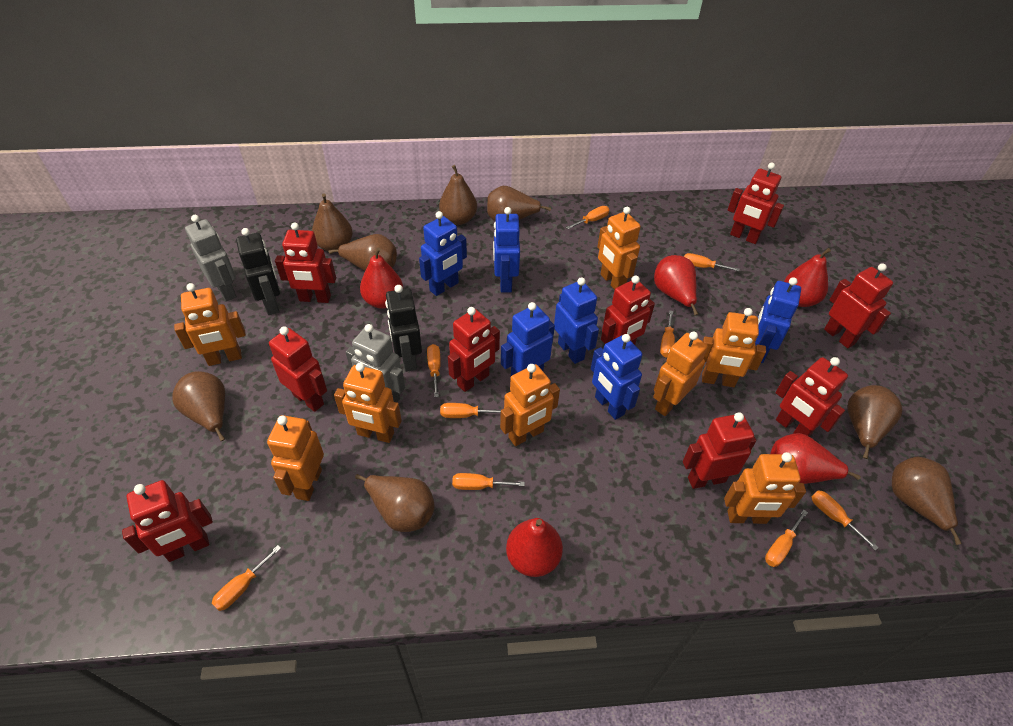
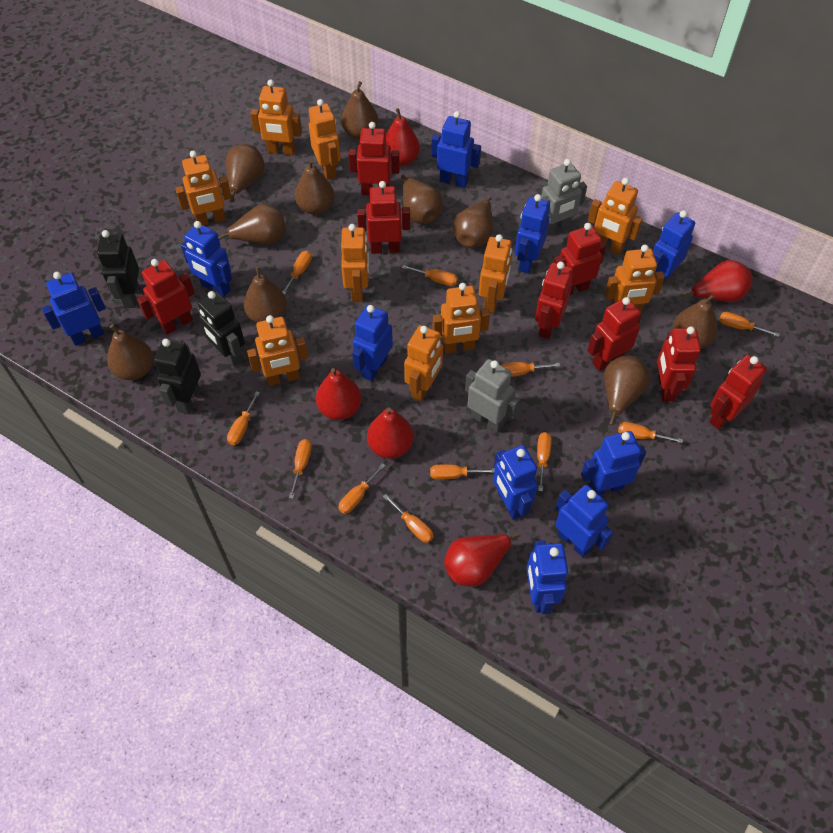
black robot: 2 -> 3
blue robot: 6 -> 10
brown pear: 8 -> 10
orange robot: 8 -> 10
orange screwdriver: 9 -> 11
red robot: 9 -> 8

